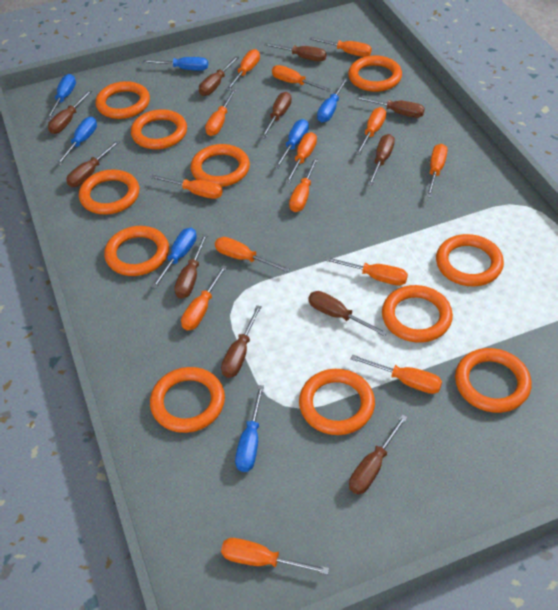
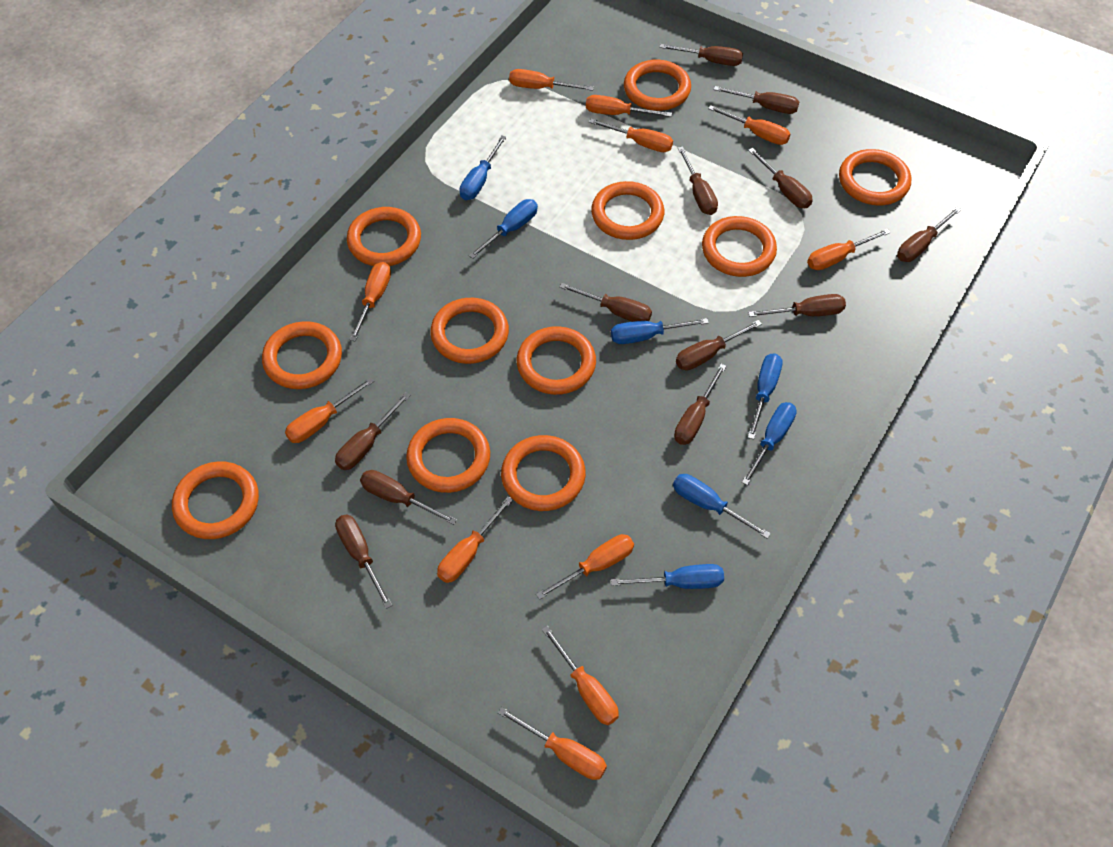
brown screwdriver: 11 -> 12
orange screwdriver: 14 -> 11

